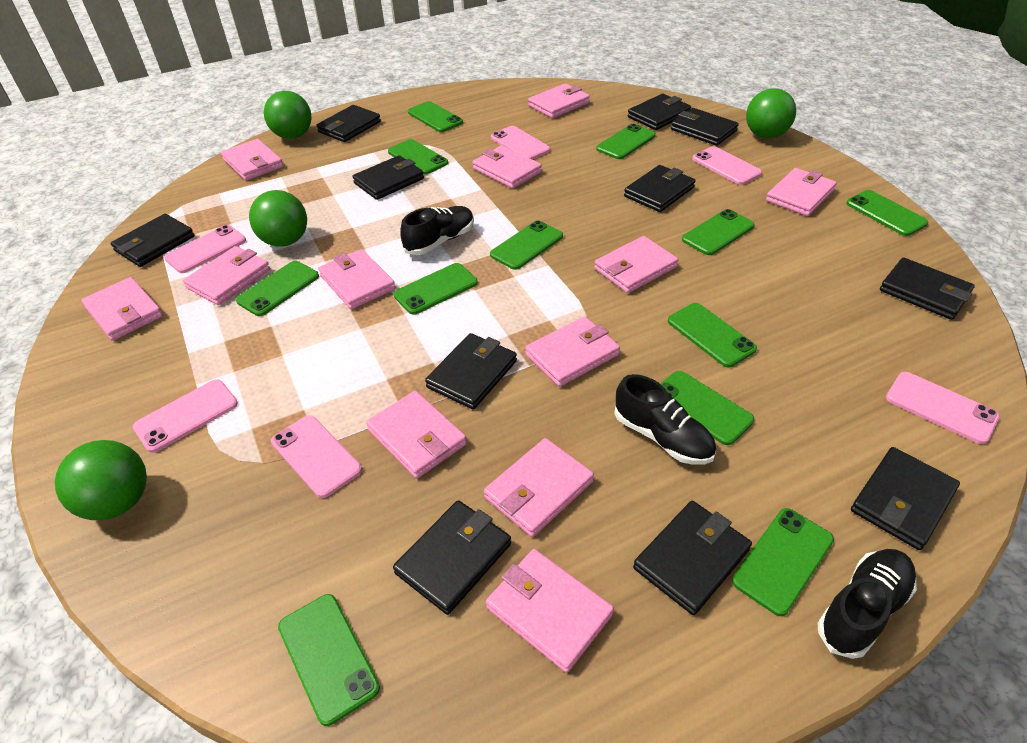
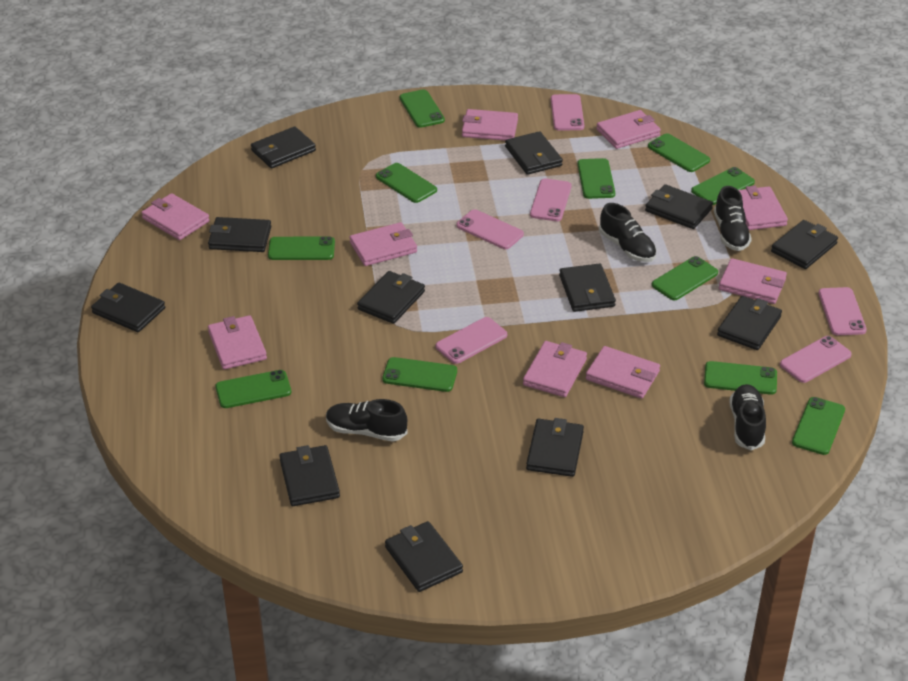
black shoe: 3 -> 4
black wallet: 11 -> 12
green ball: 4 -> 0
green phone: 12 -> 11
pink wallet: 12 -> 9

